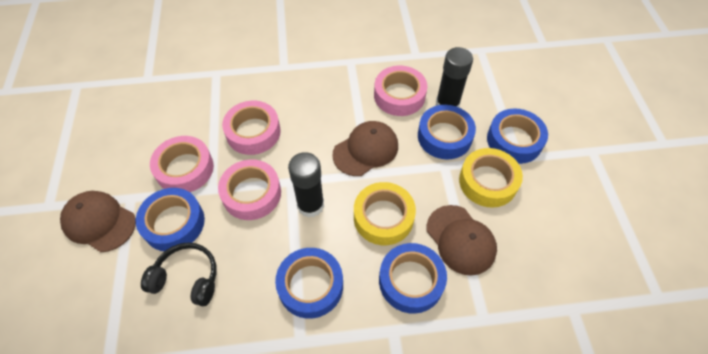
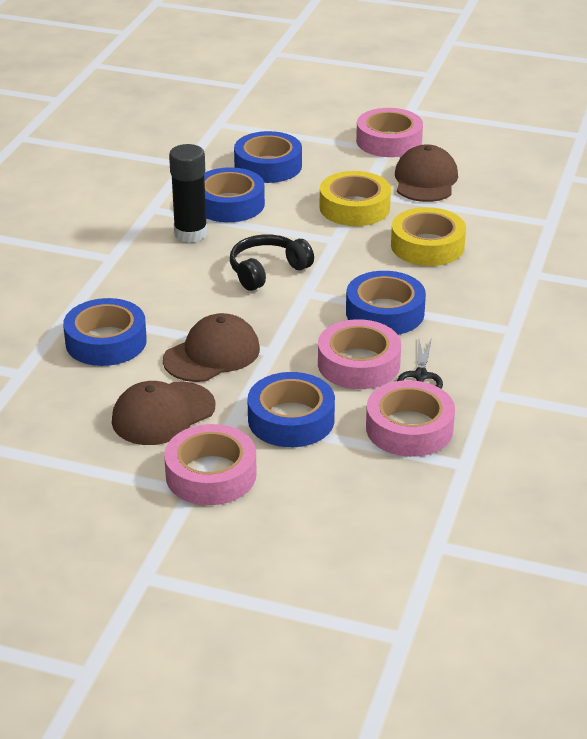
black glue stick: 2 -> 1
black scissors: 0 -> 1

